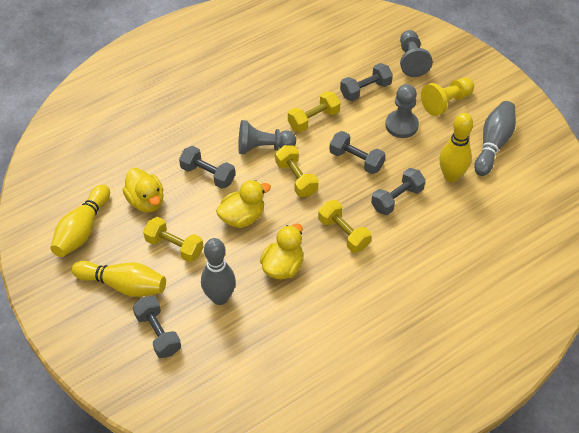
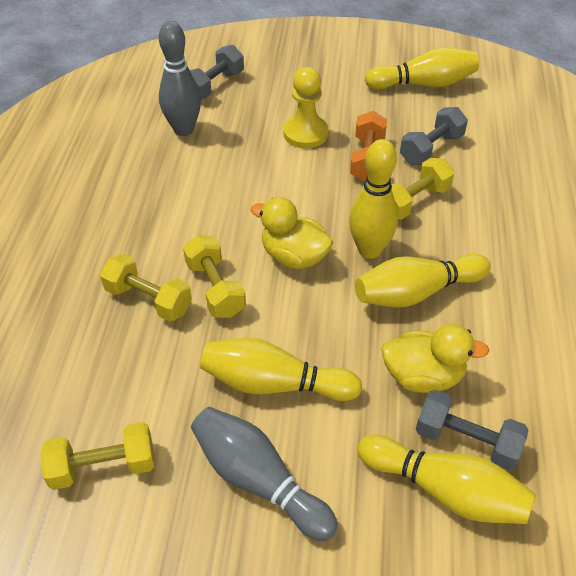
grey dumbbell: 5 -> 3
grey pawn: 3 -> 0
orange dumbbell: 0 -> 1
yellow bowling pin: 3 -> 5
yellow duck: 3 -> 2

